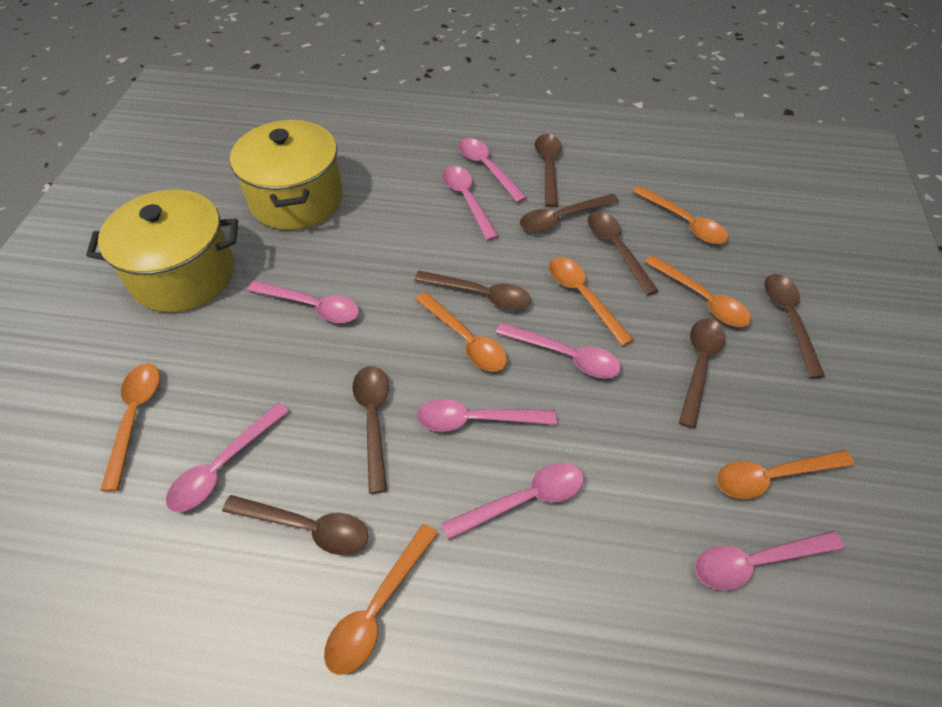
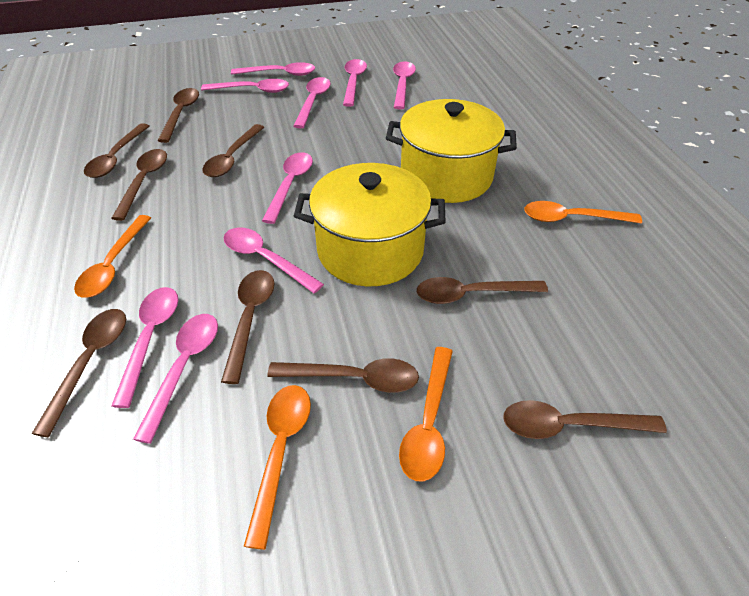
brown spoon: 8 -> 9
orange spoon: 7 -> 4
pink spoon: 8 -> 9

